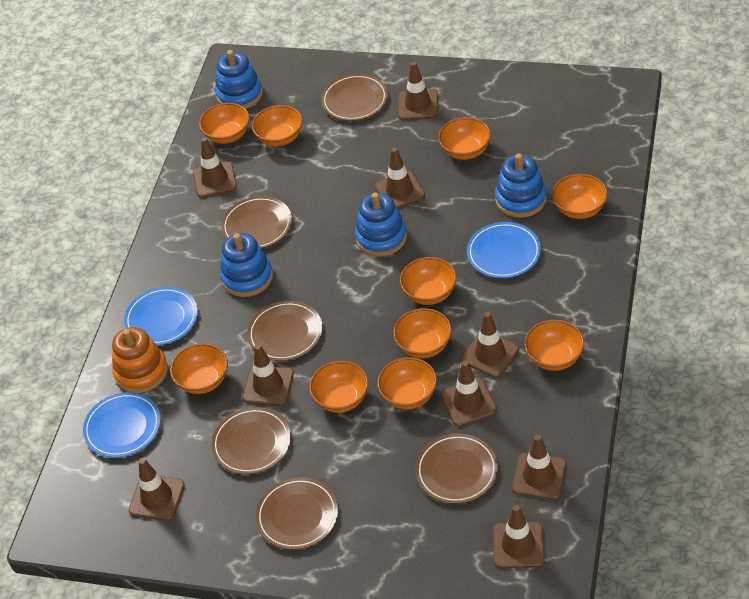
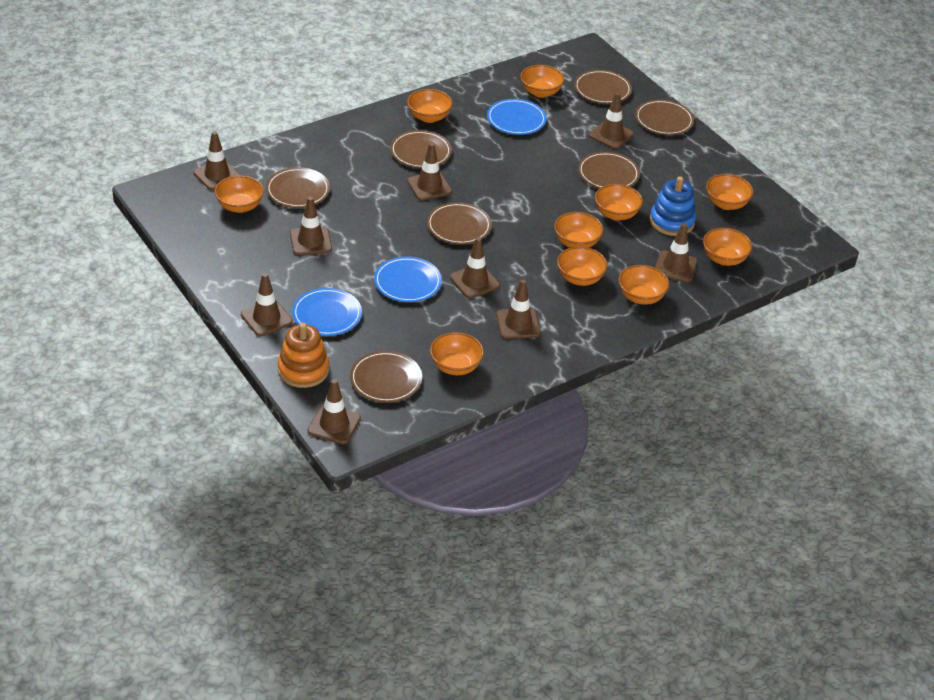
blue stacking toy: 4 -> 1
brown plate: 6 -> 7

